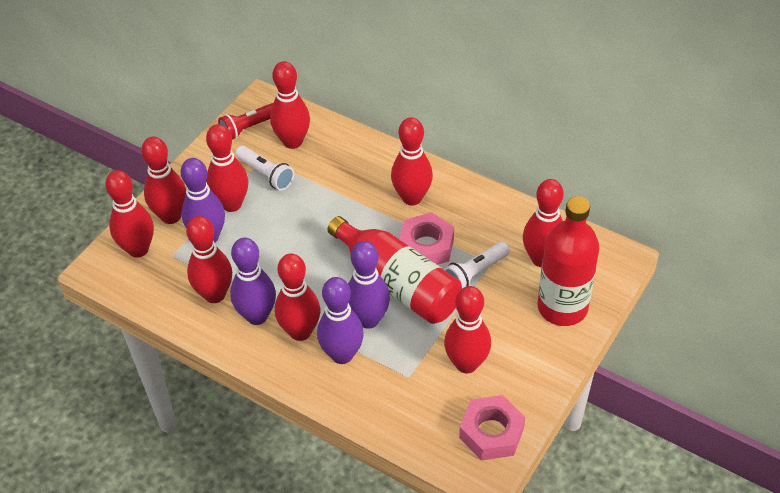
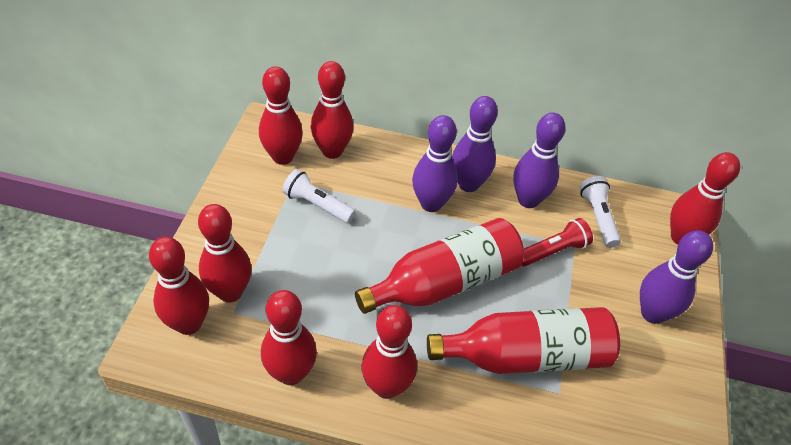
pink nut: 2 -> 0
red bowling pin: 9 -> 7

